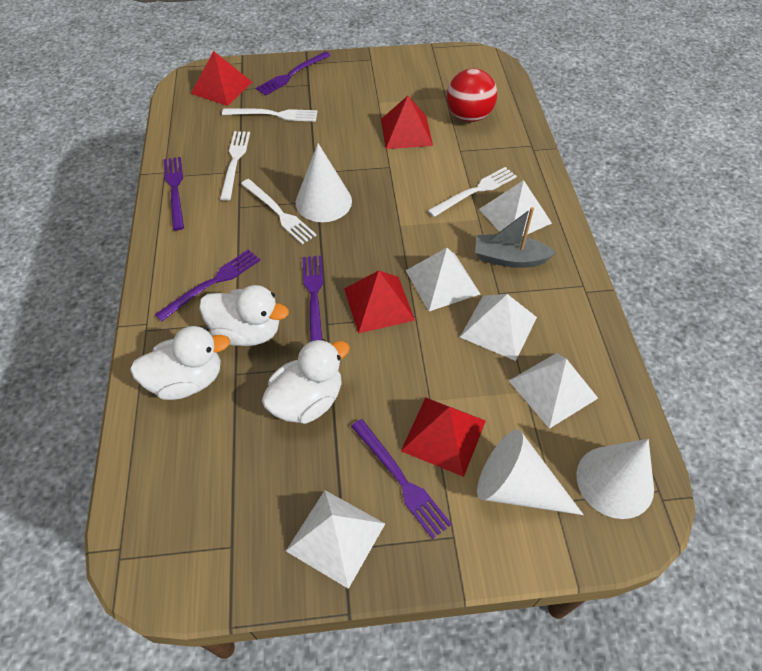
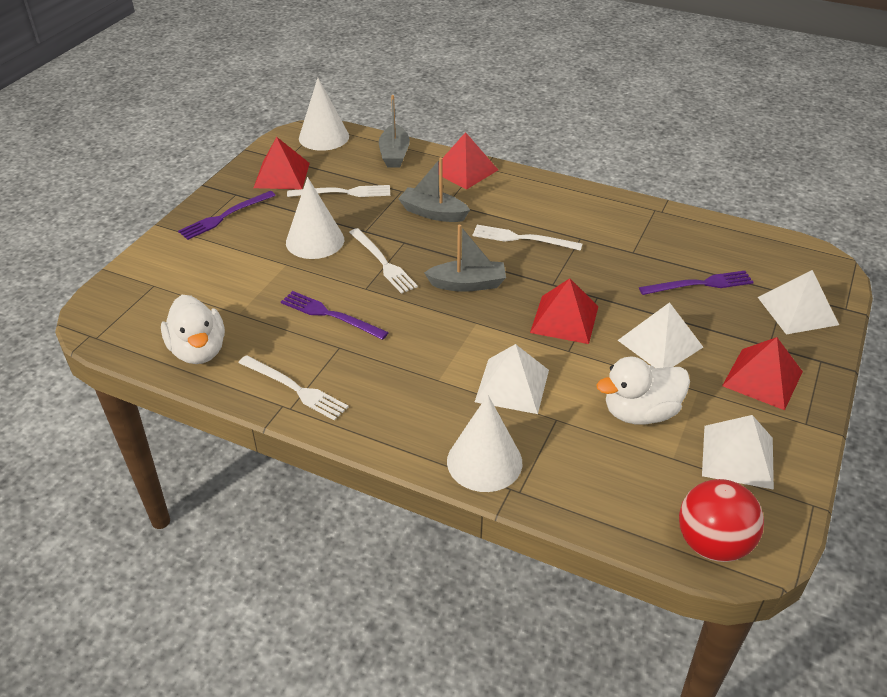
grey boat: 1 -> 3
purple fork: 5 -> 3
white duck: 3 -> 2
white pyramid: 5 -> 4

